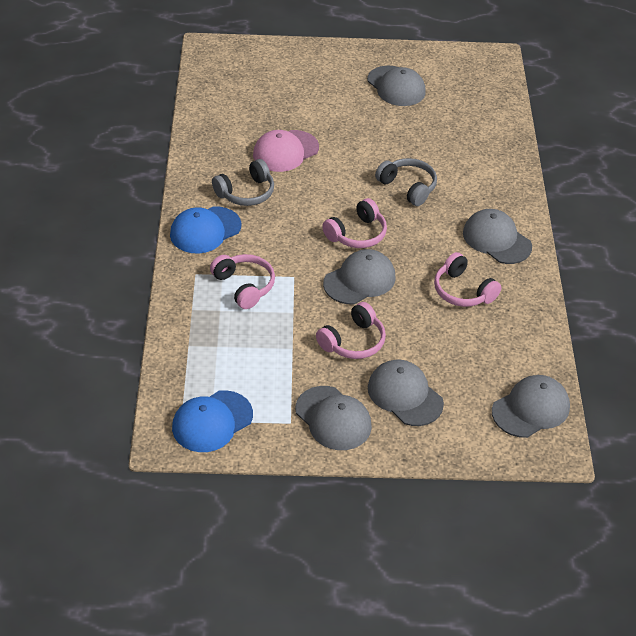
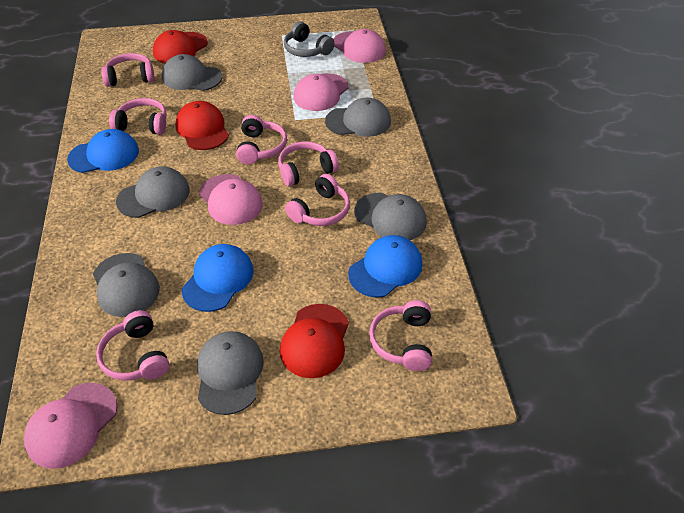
blue cap: 2 -> 3
grey headphones: 2 -> 1
pink cap: 1 -> 4
pink headphones: 4 -> 7
red cap: 0 -> 3

